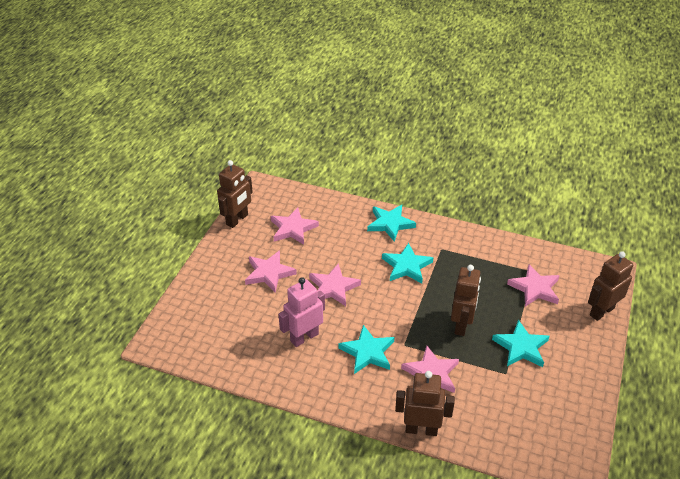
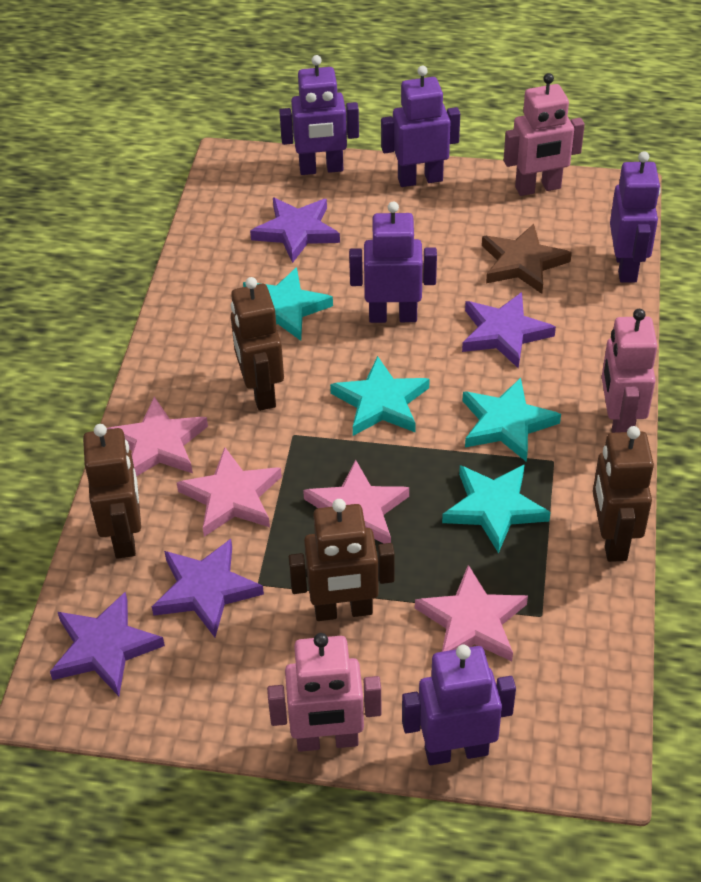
brown star: 0 -> 1
pink robot: 1 -> 3
pink star: 5 -> 4
purple robot: 0 -> 5
purple star: 0 -> 4

